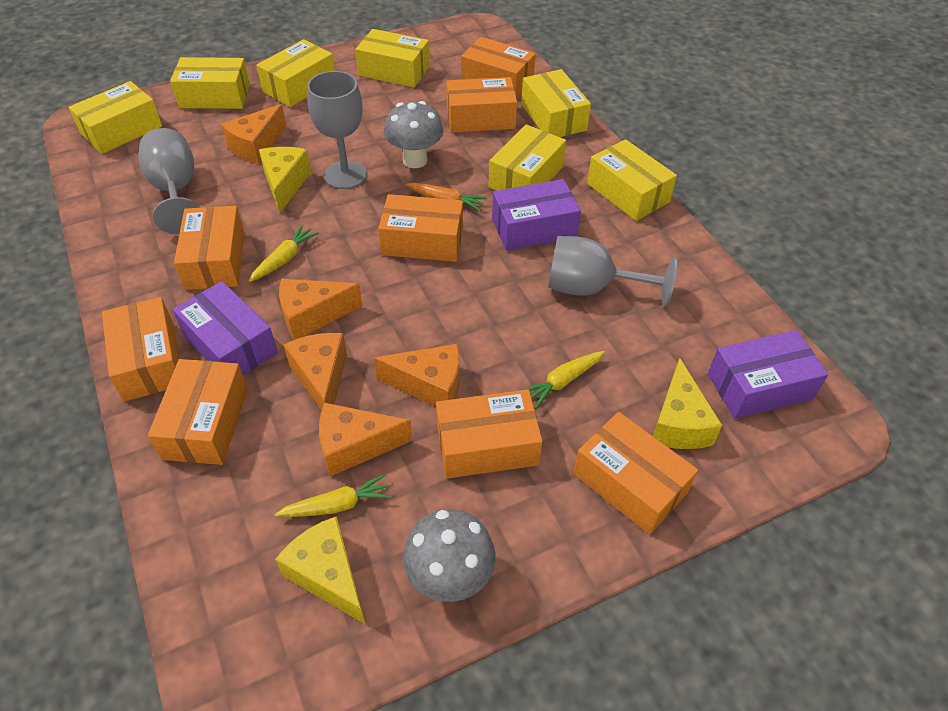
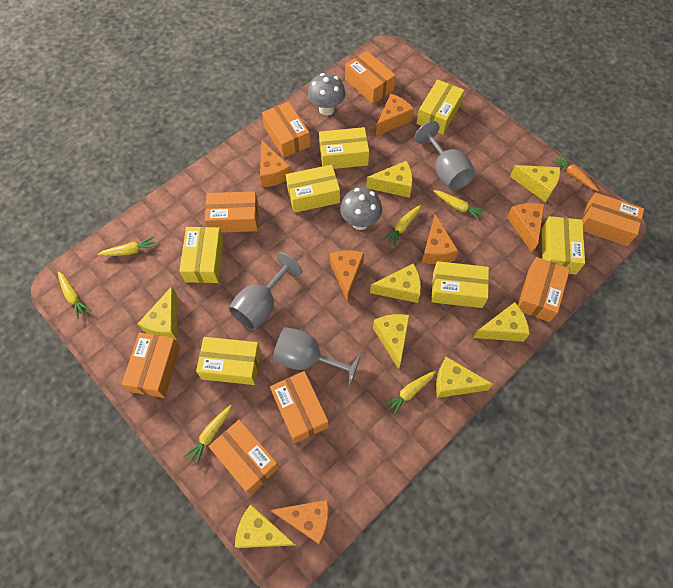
orange cheese: 5 -> 6
purple box: 3 -> 0
yellow carrot: 3 -> 6
yellow cheese: 3 -> 8

